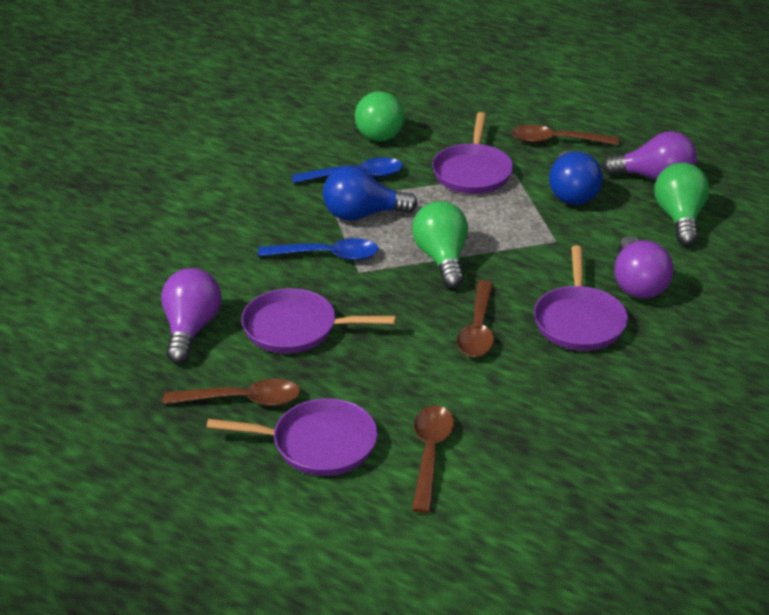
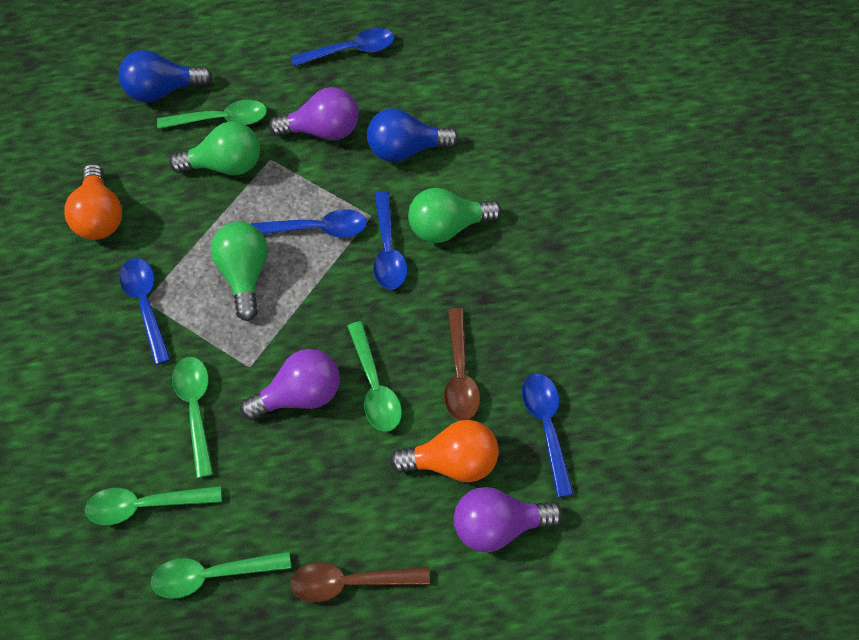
blue spoon: 2 -> 5
brown spoon: 4 -> 2
green spoon: 0 -> 5
orange light bulb: 0 -> 2
purple pan: 4 -> 0

